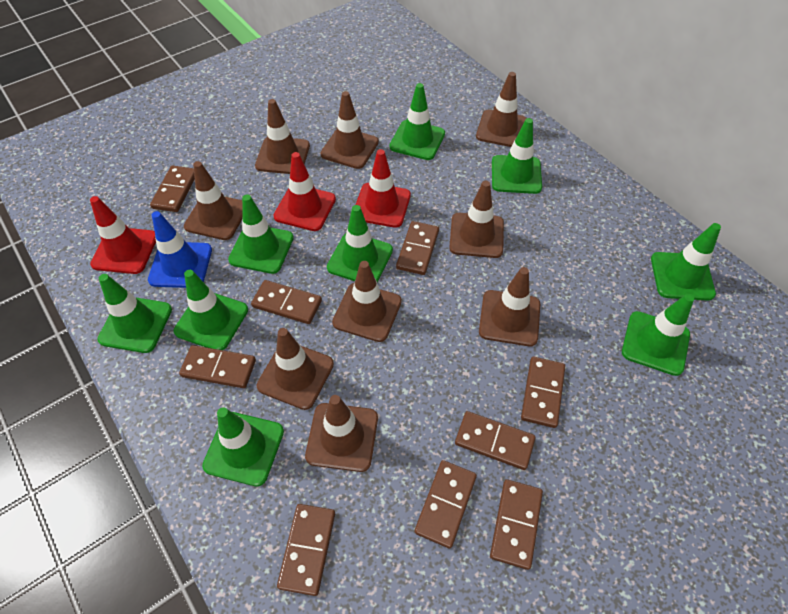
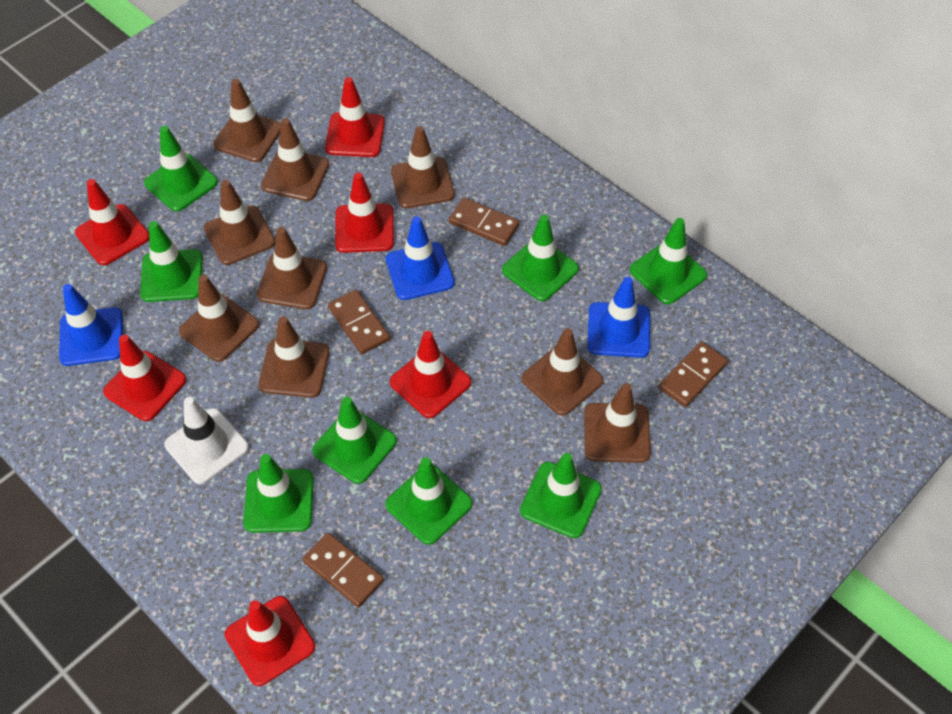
blue traffic cone: 1 -> 3
brown domino: 9 -> 4
green traffic cone: 9 -> 8
red traffic cone: 3 -> 6
white traffic cone: 0 -> 1

